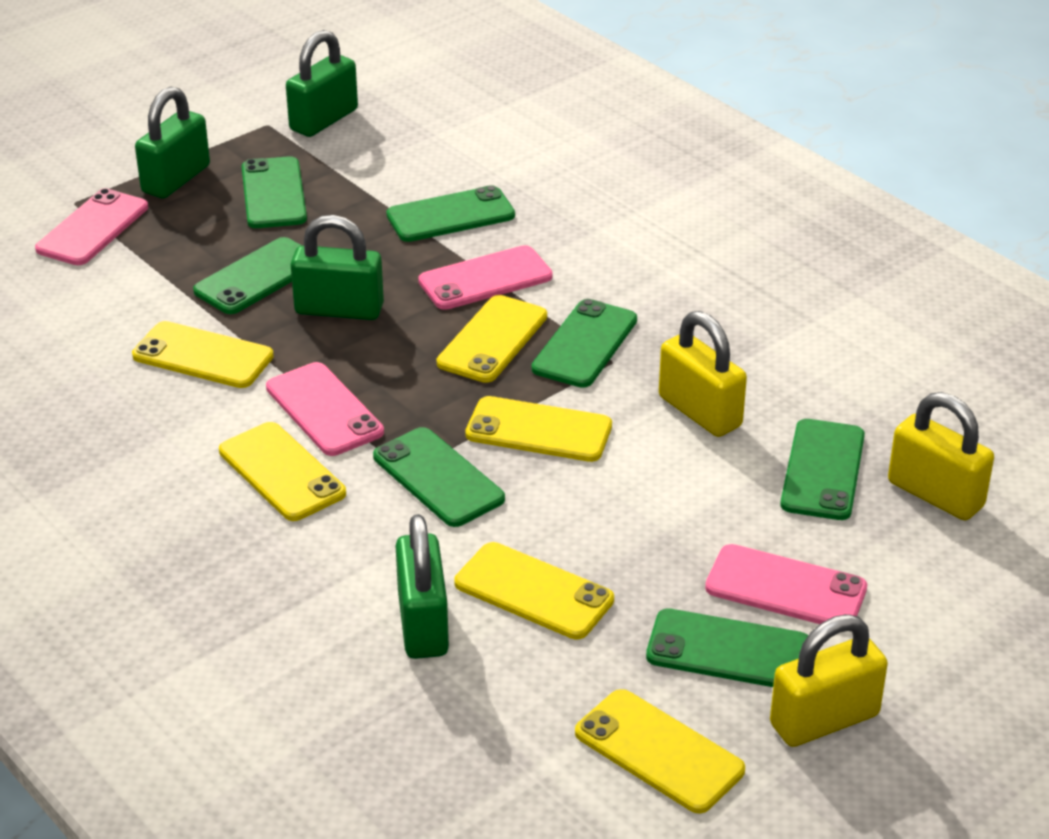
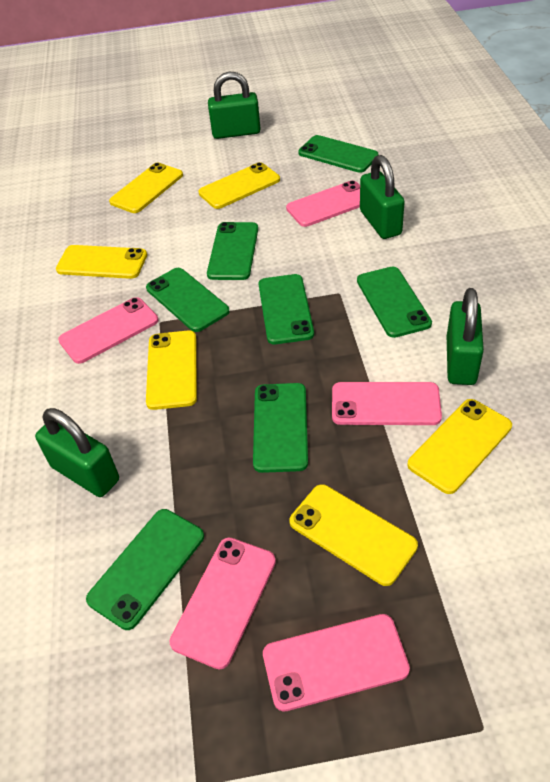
pink phone: 4 -> 5
yellow padlock: 3 -> 0

